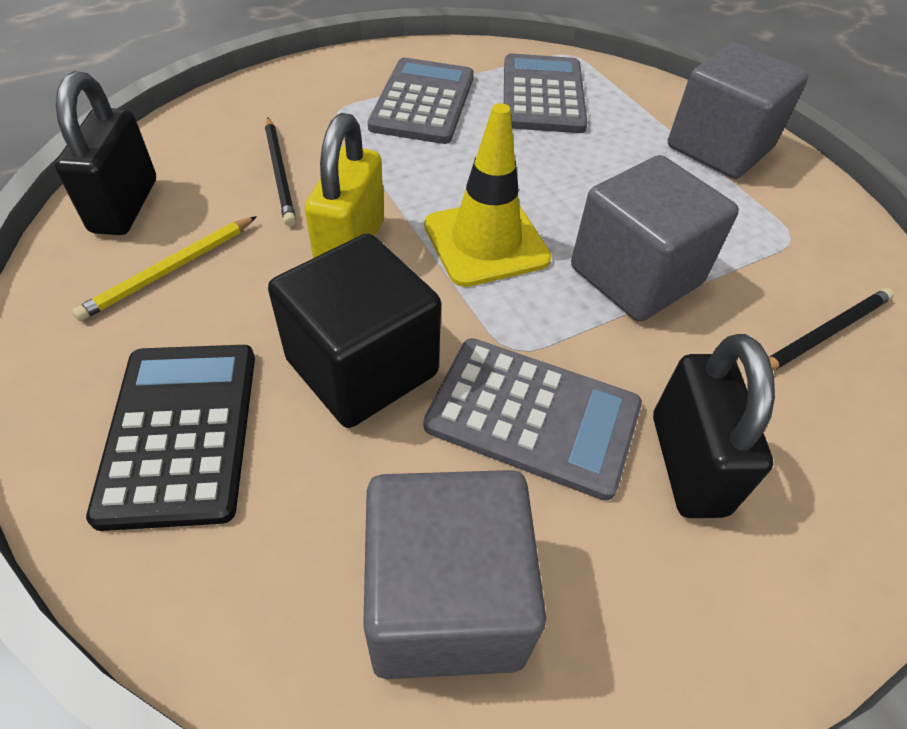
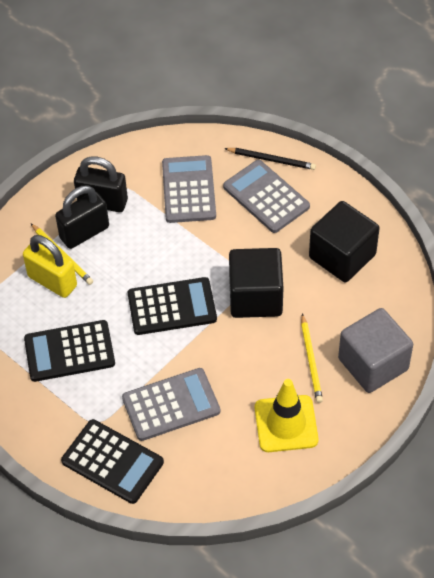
black calculator: 1 -> 3
black cube: 1 -> 2
black pencil: 2 -> 1
grey cube: 3 -> 1
yellow pencil: 1 -> 2

